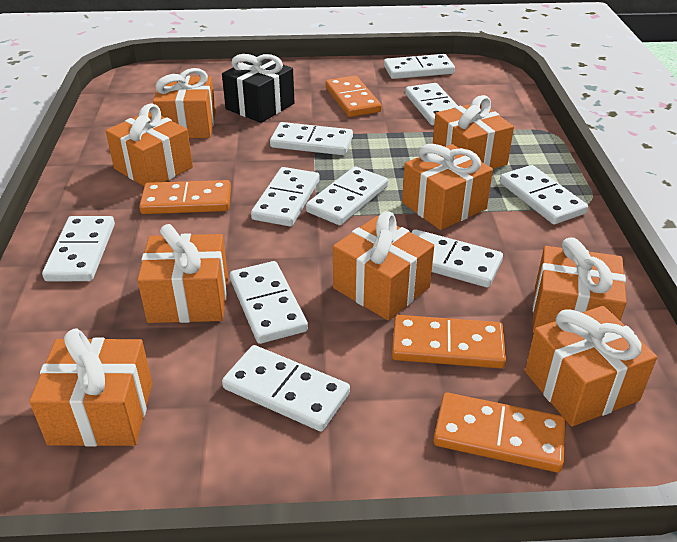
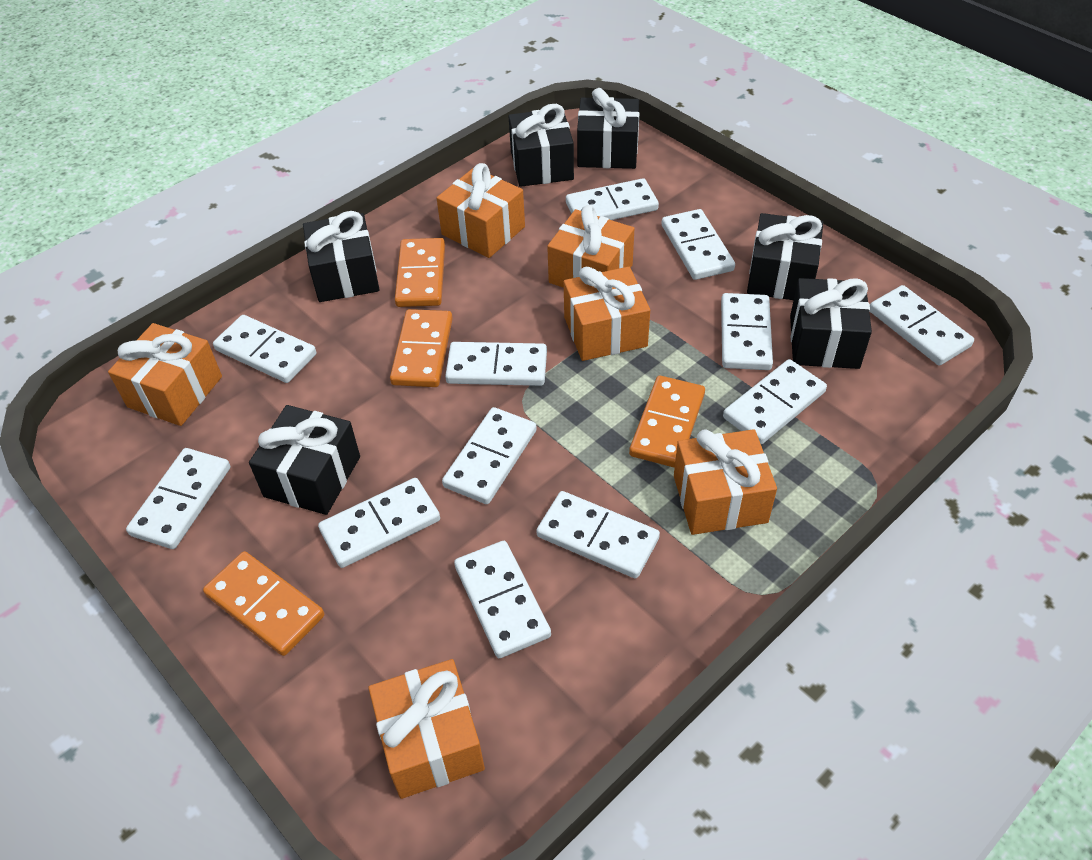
black gift: 1 -> 6
orange gift: 9 -> 6
white domino: 10 -> 12

